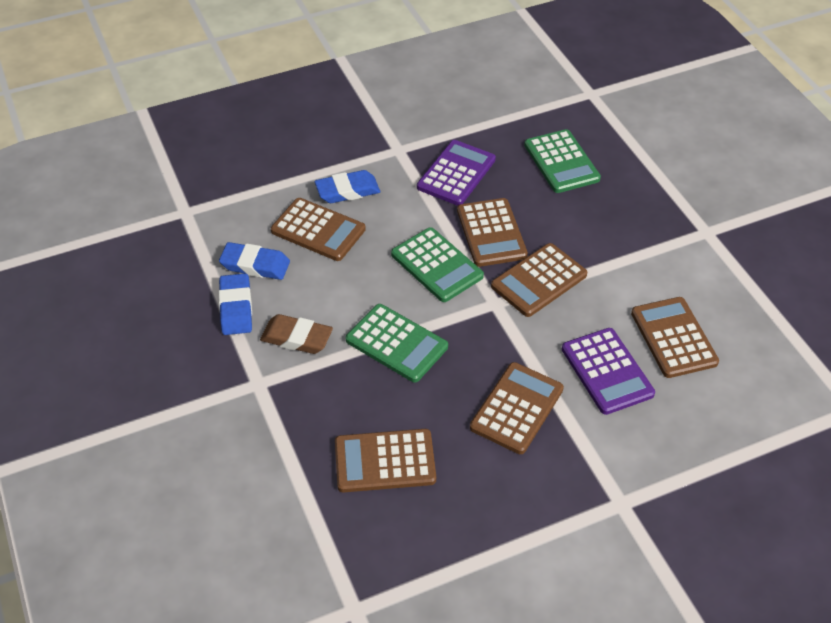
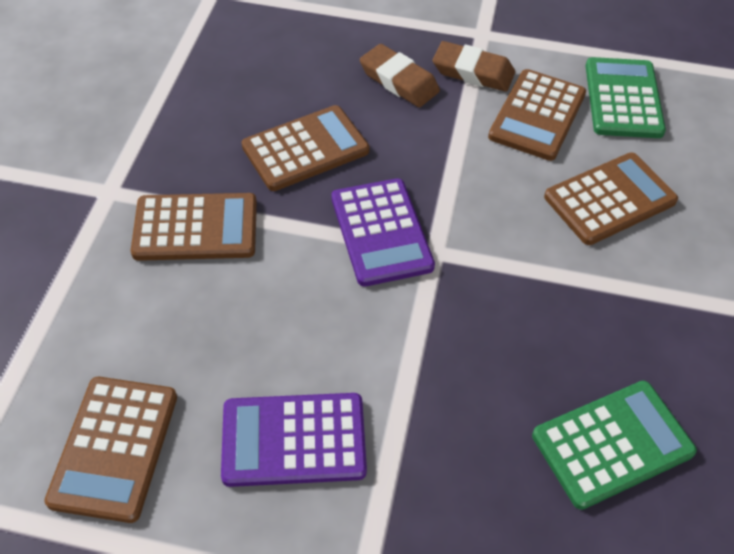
blue eraser: 3 -> 0
brown calculator: 6 -> 5
brown eraser: 1 -> 2
green calculator: 3 -> 2

